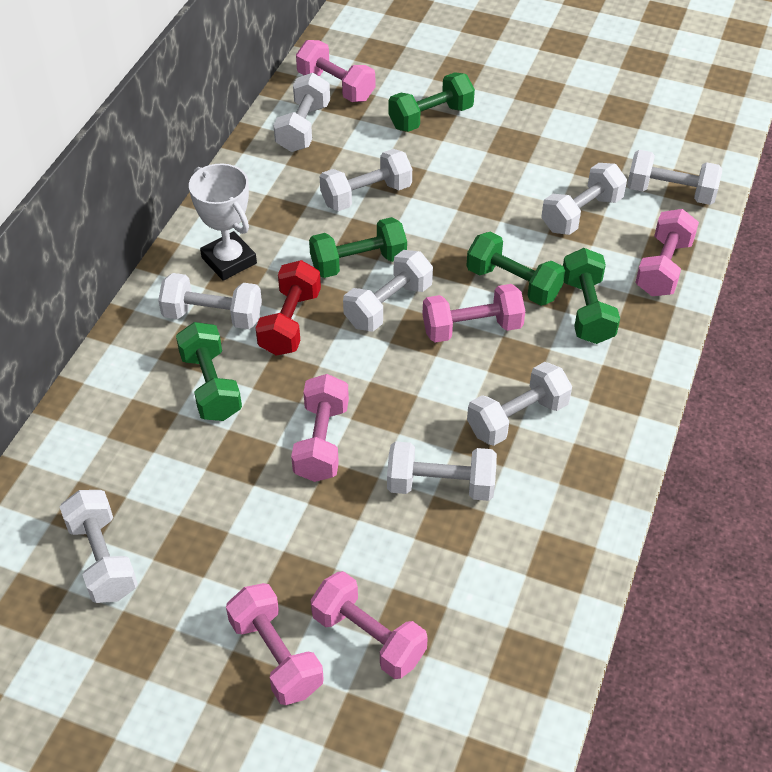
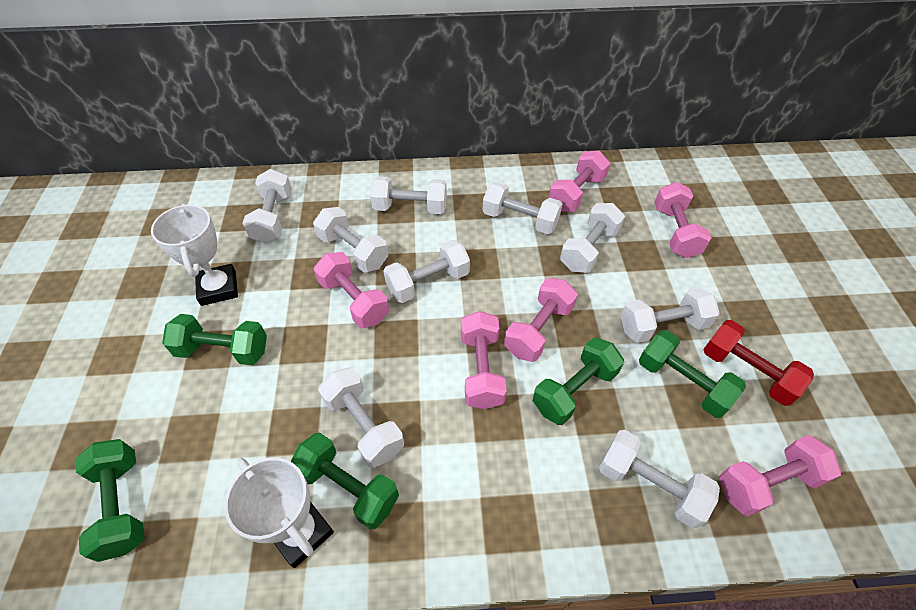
white trophy: 1 -> 2

